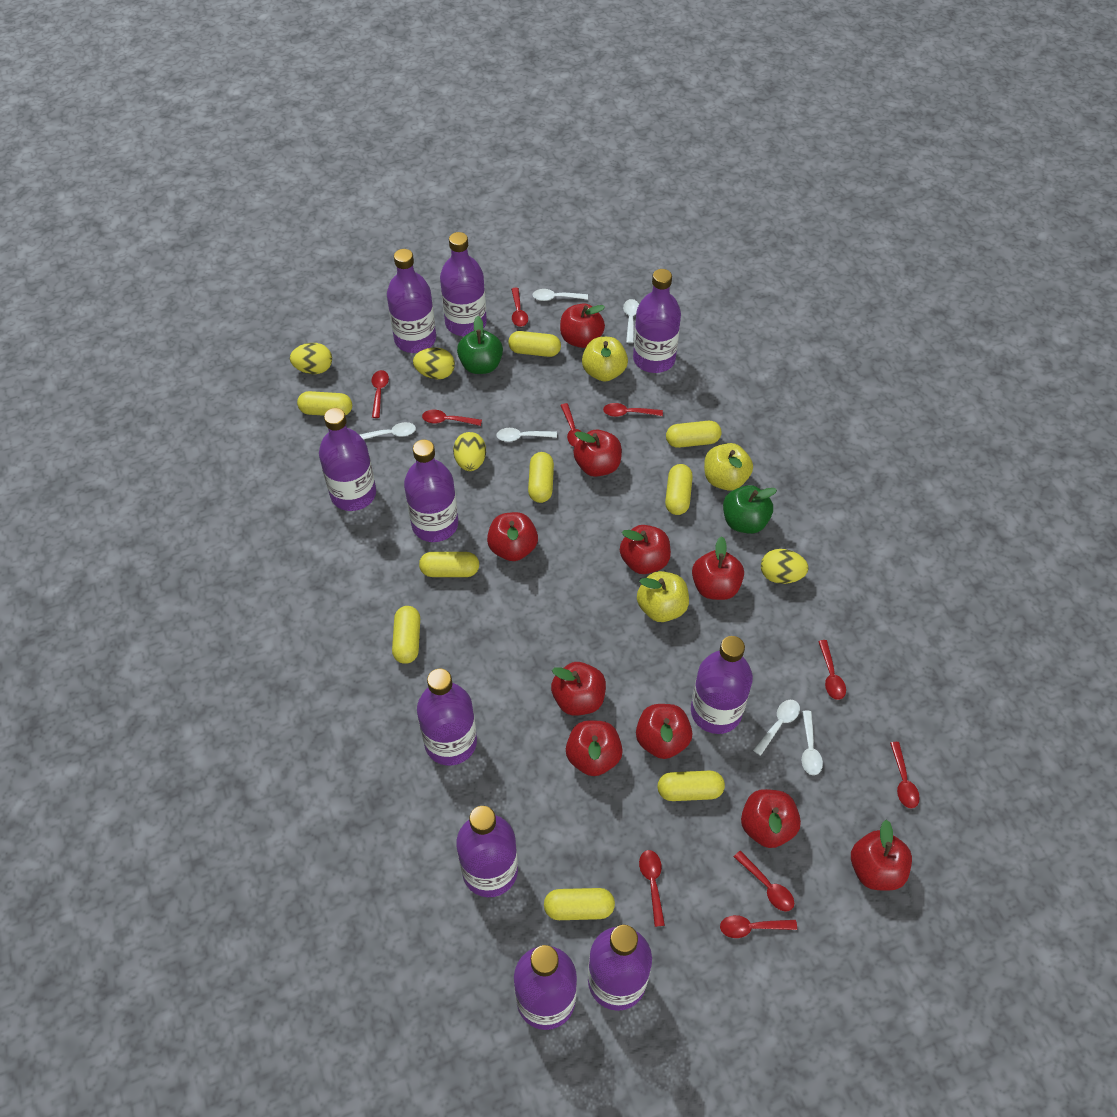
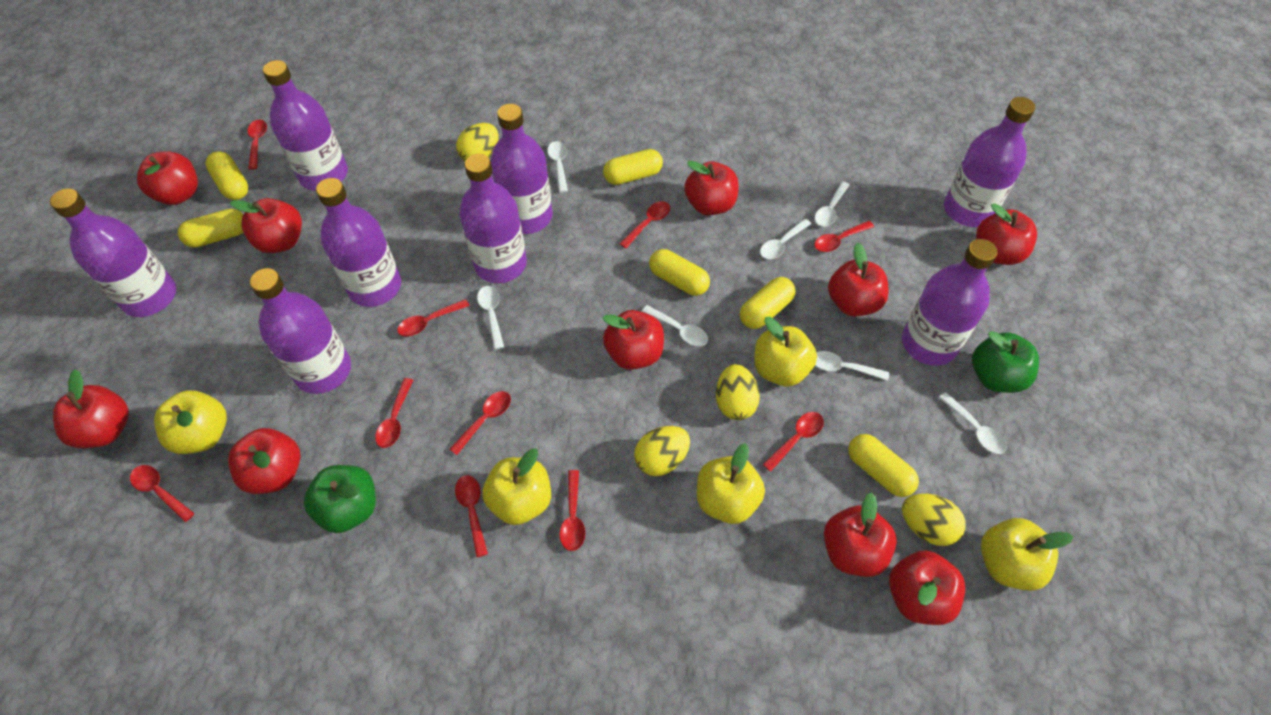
purple bottle: 10 -> 8
white spoon: 6 -> 7
yellow apple: 3 -> 5
yellow capsule: 9 -> 6

